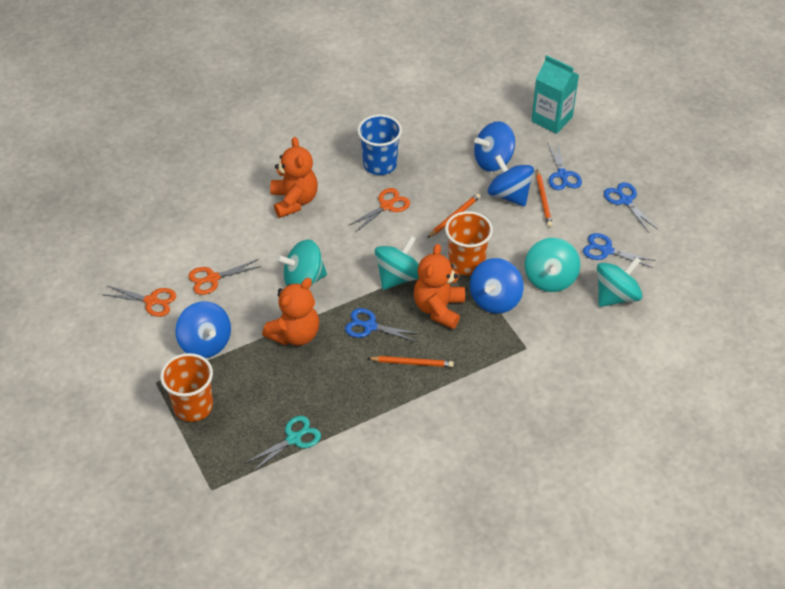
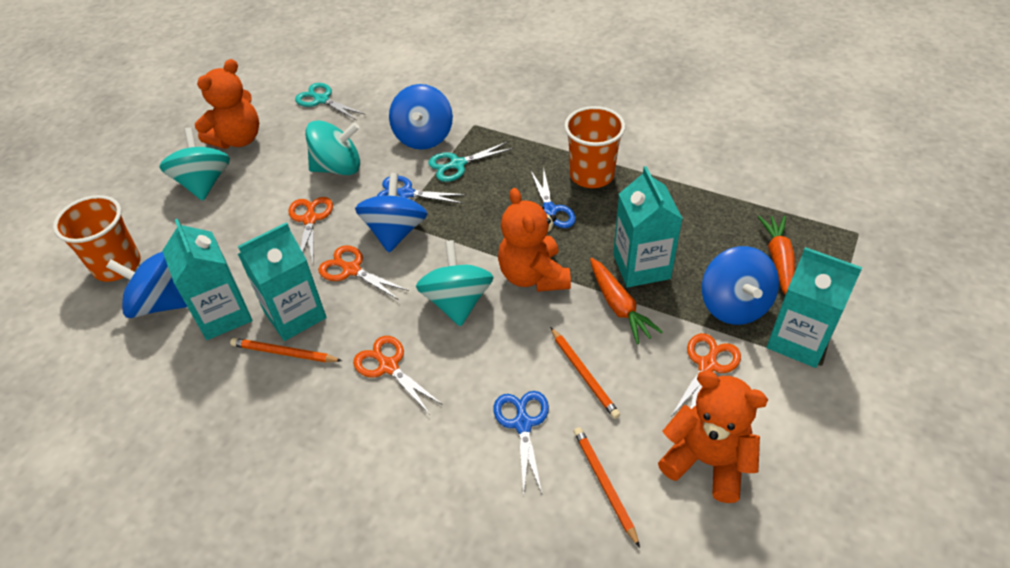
blue cup: 1 -> 0
blue scissors: 4 -> 3
orange carrot: 0 -> 2
orange scissors: 3 -> 4
turquoise carton: 1 -> 4
turquoise scissors: 1 -> 2
turquoise spinning top: 4 -> 3

